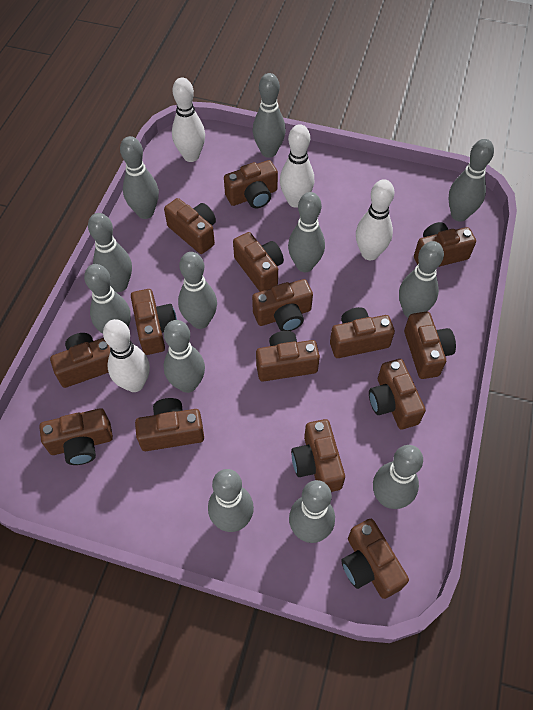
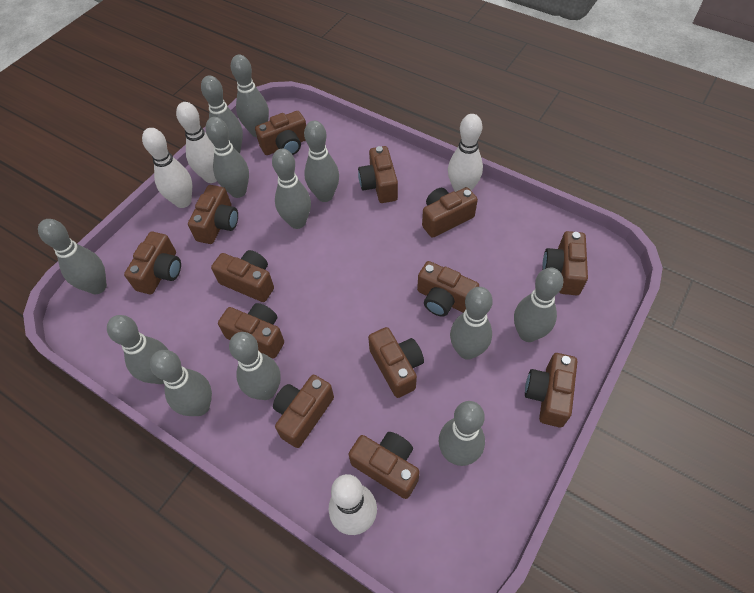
brown camera: 15 -> 13

